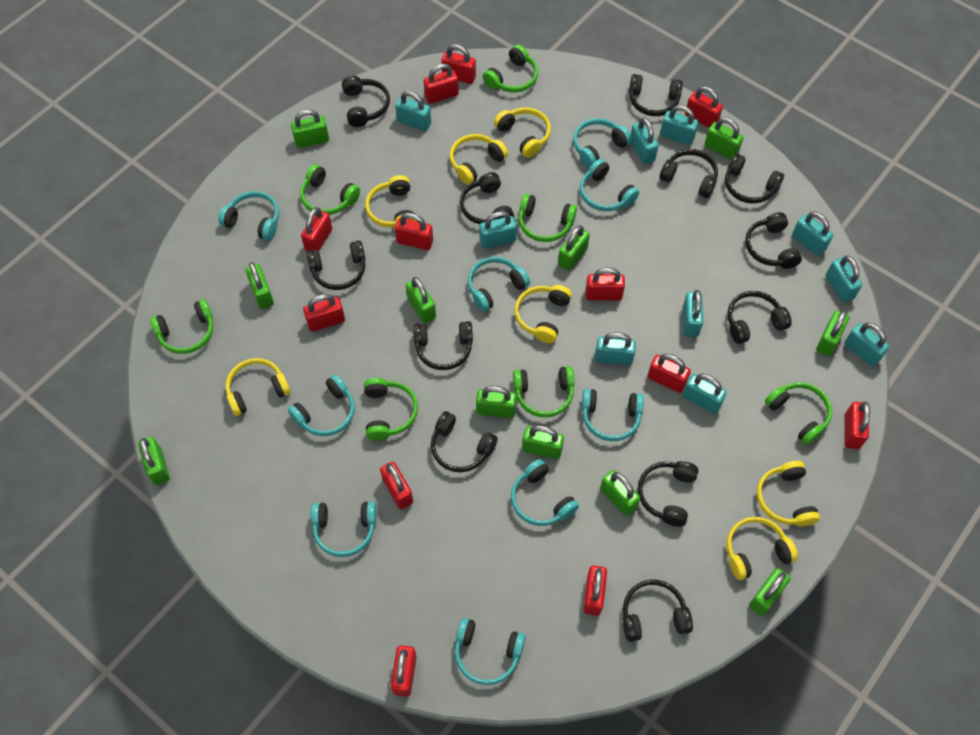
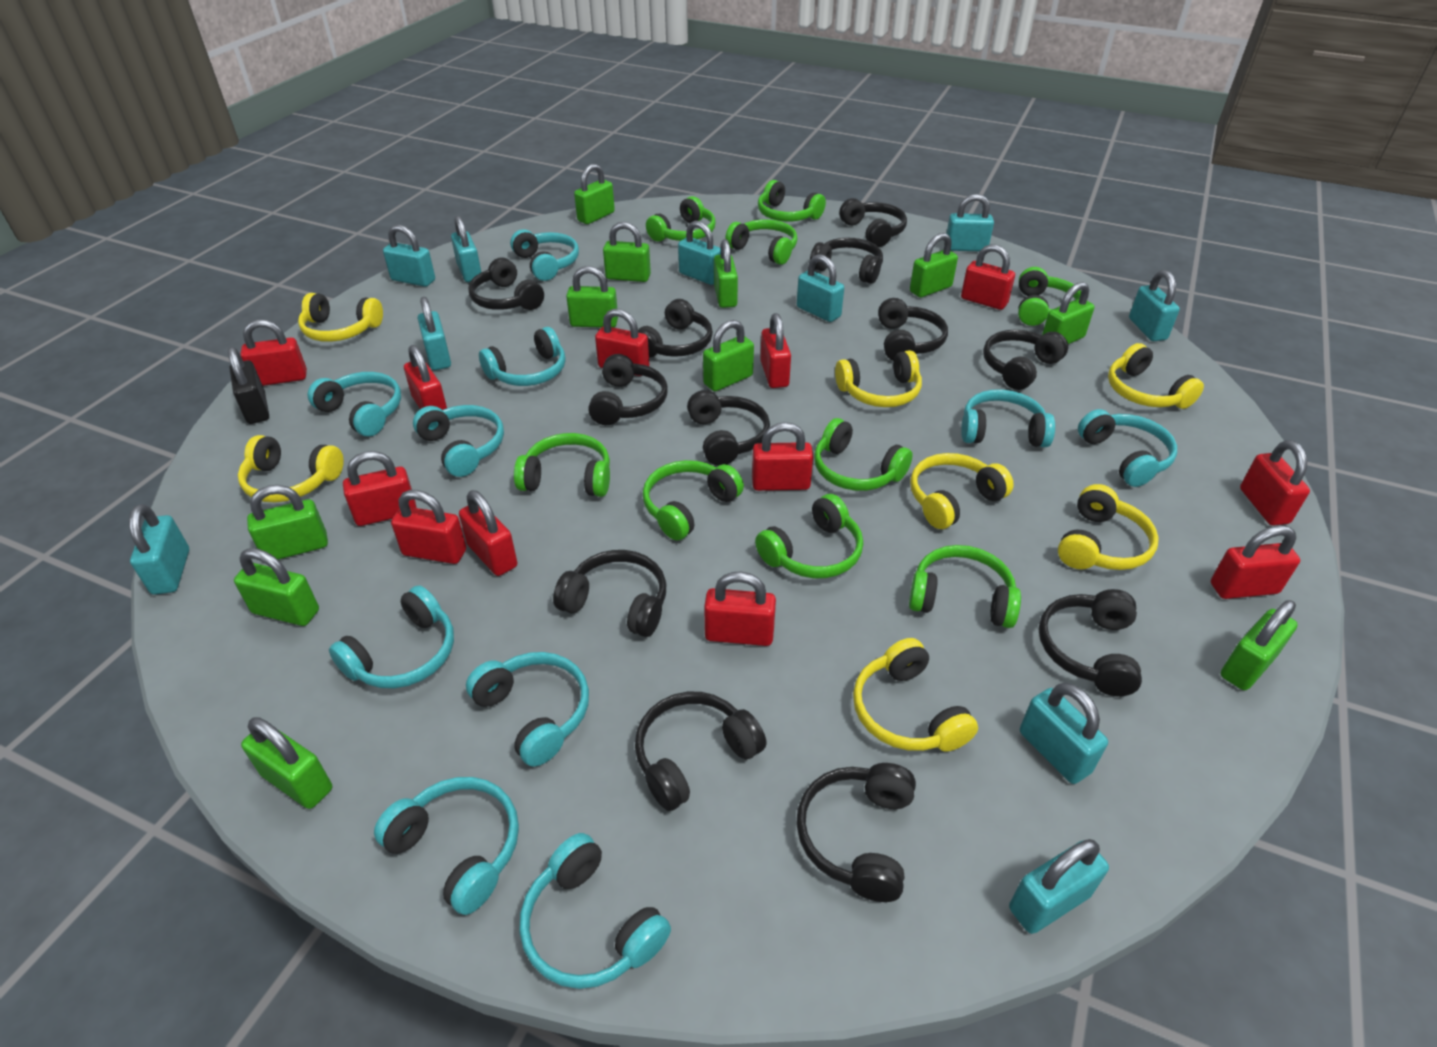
black padlock: 0 -> 1
green headphones: 7 -> 9
turquoise headphones: 9 -> 10

